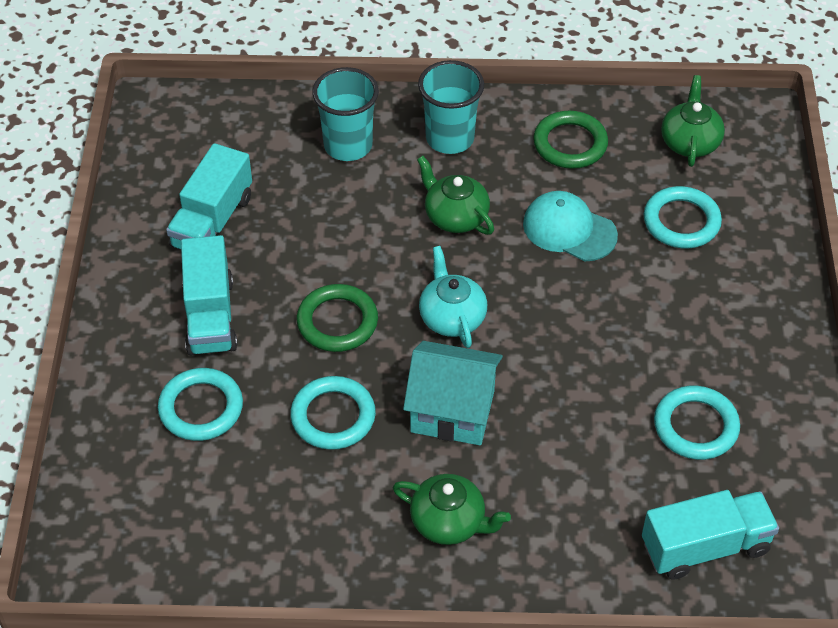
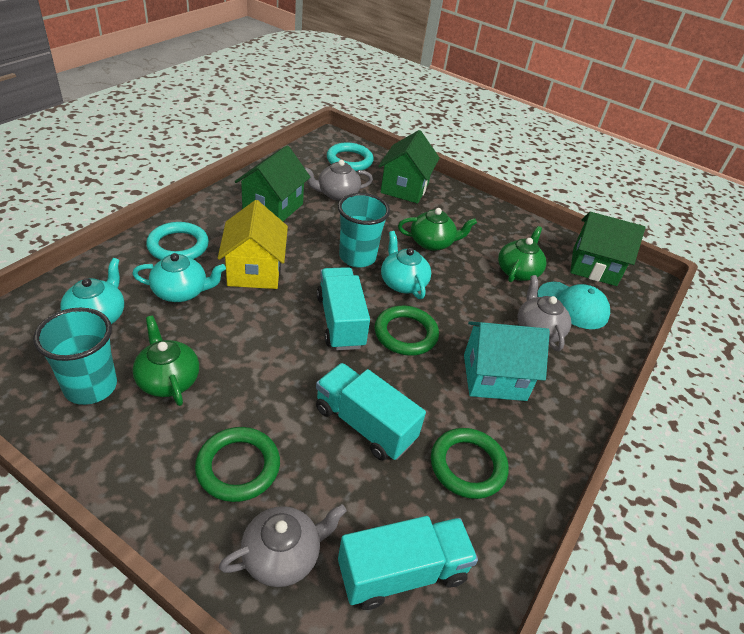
green house: 0 -> 3
green ring: 2 -> 3
grey teapot: 0 -> 3
turquoise ring: 4 -> 2
turquoise teapot: 1 -> 3
yellow house: 0 -> 1

